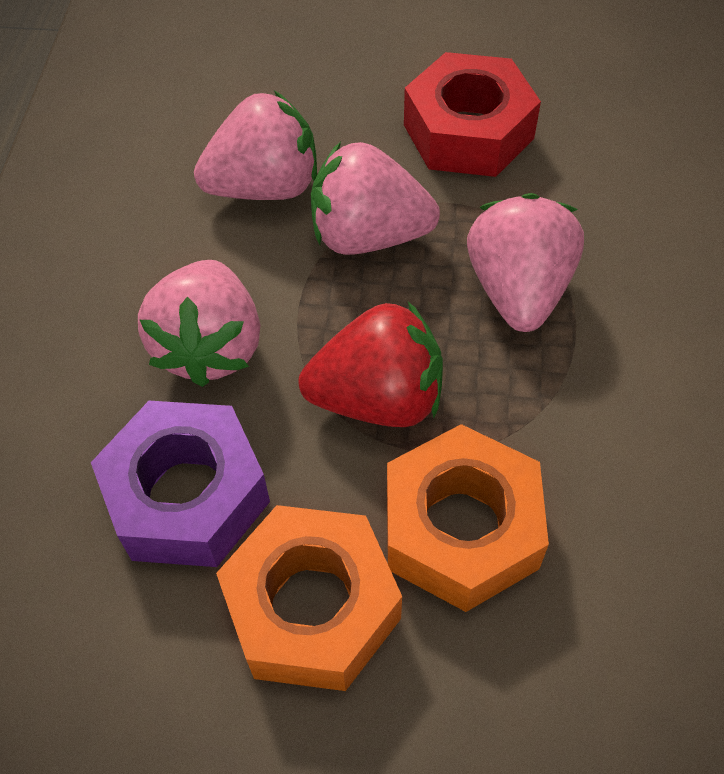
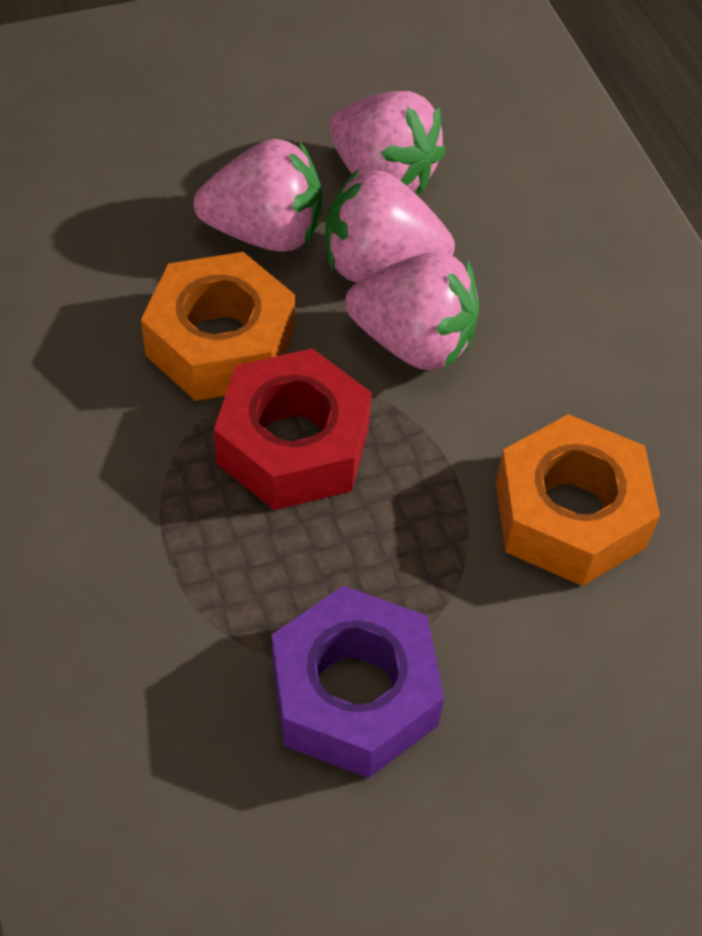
red strawberry: 1 -> 0

